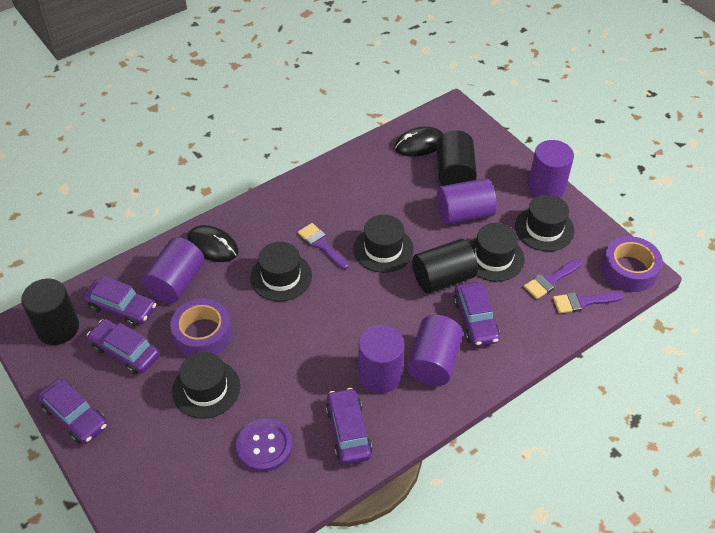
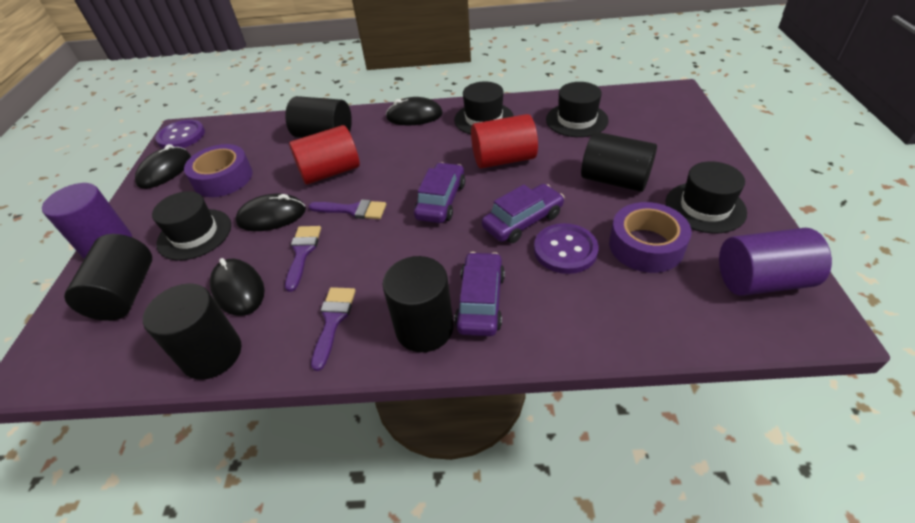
black cylinder: 3 -> 5
black hat: 5 -> 4
black mouse: 2 -> 4
purple button: 1 -> 2
purple car: 5 -> 3
purple cylinder: 5 -> 2
red cylinder: 0 -> 2

